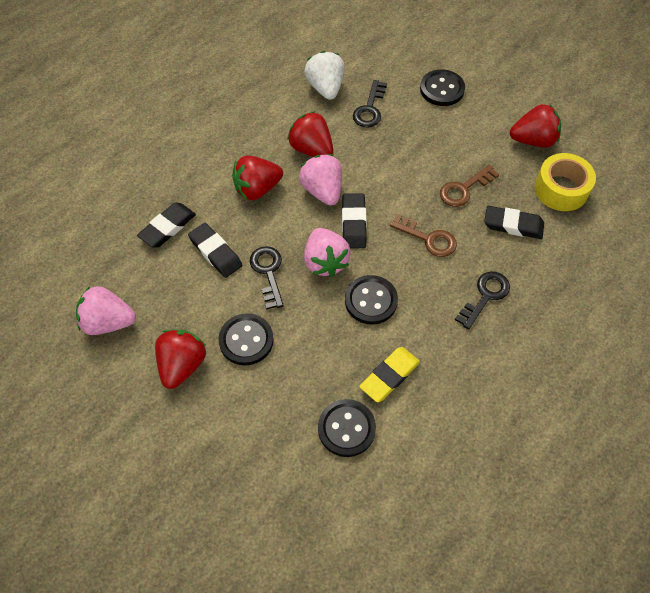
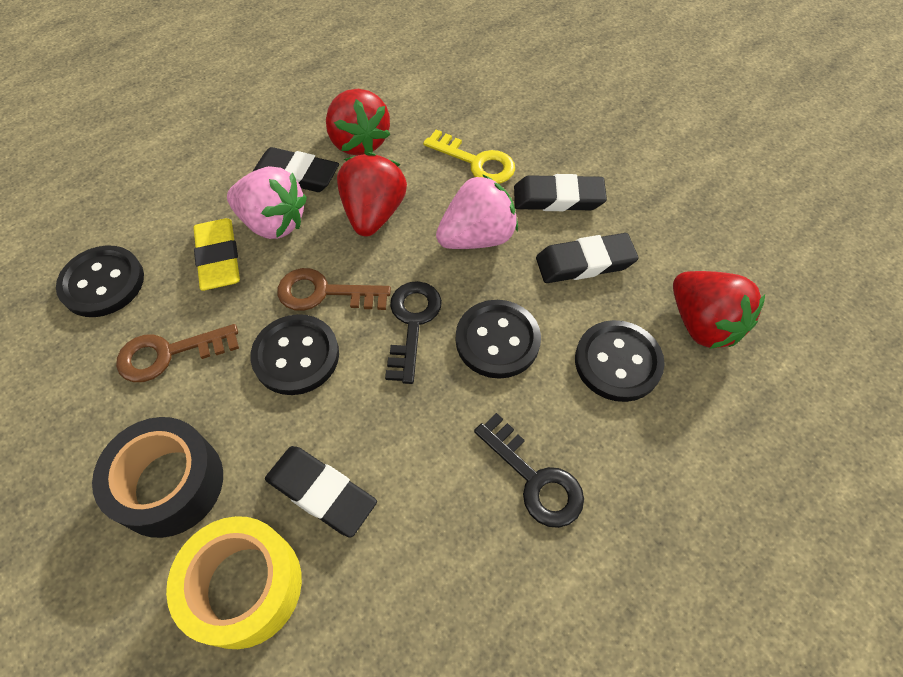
black key: 3 -> 2
black tape: 0 -> 1
pink strawberry: 3 -> 2
red strawberry: 4 -> 3
white strawberry: 1 -> 0
yellow key: 0 -> 1

